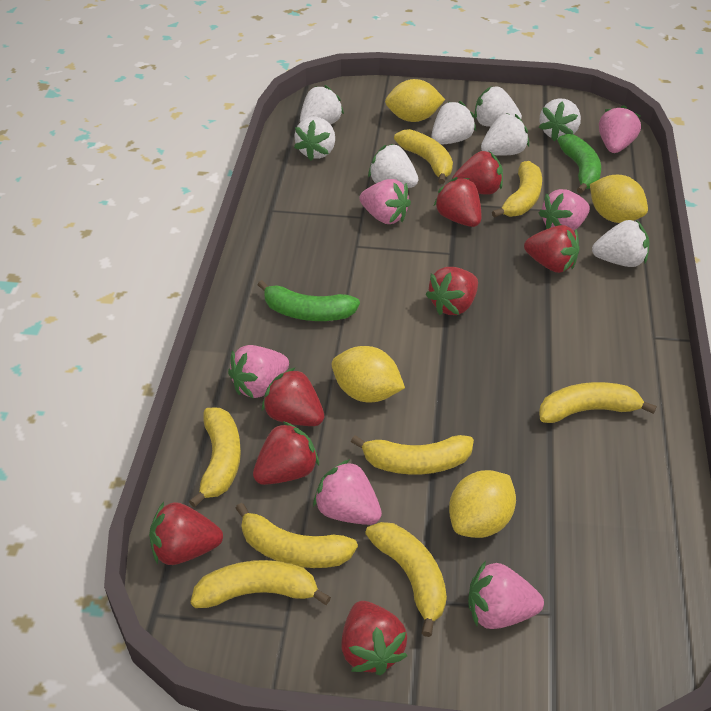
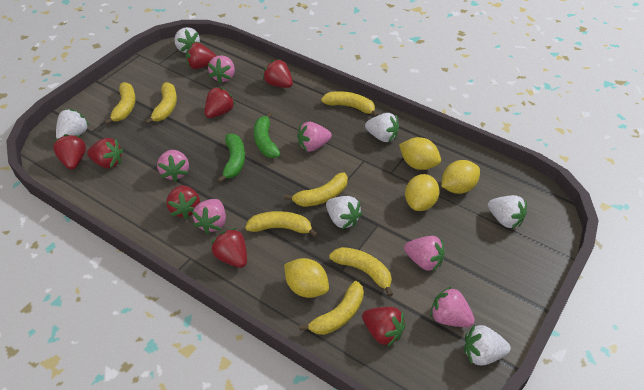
white strawberry: 8 -> 6
yellow banana: 8 -> 7

